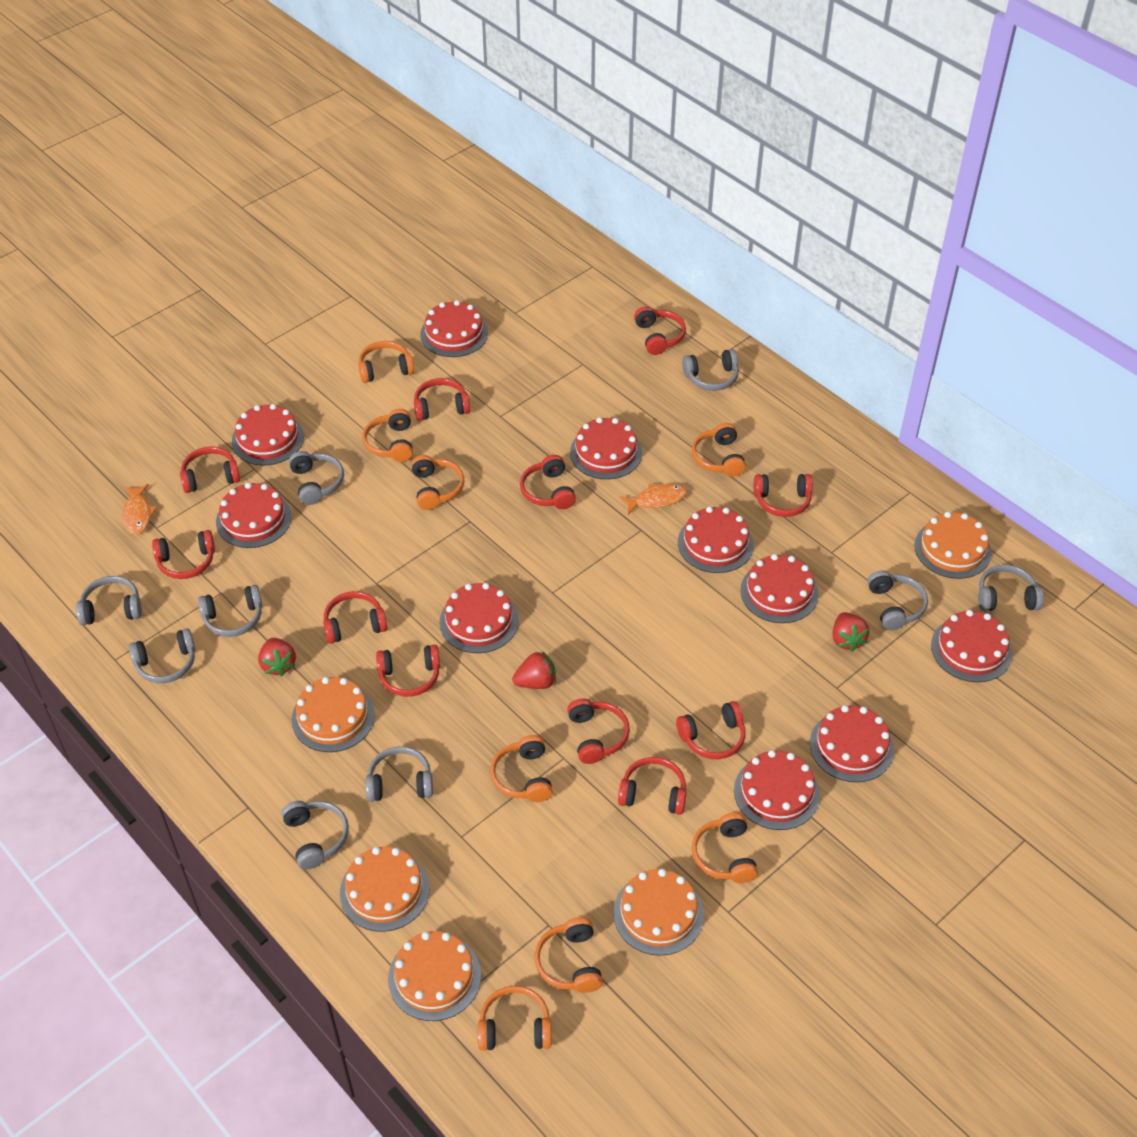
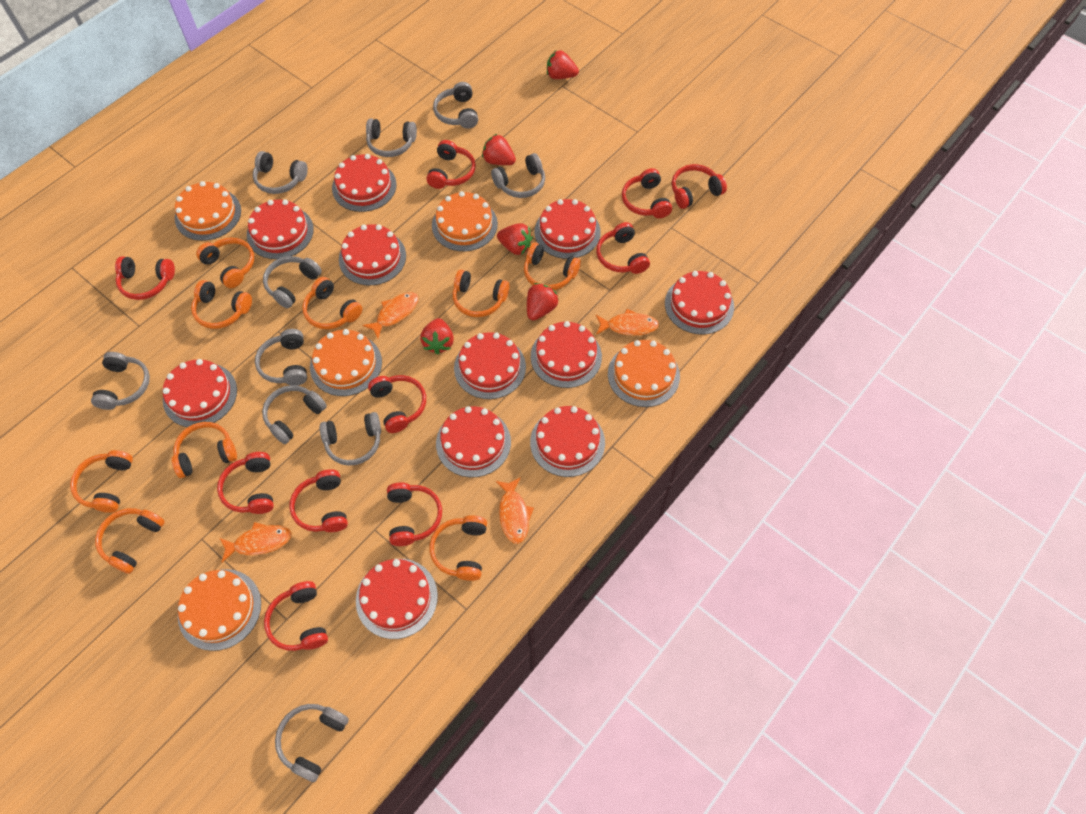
grey headphones: 9 -> 10
orange fish: 2 -> 4
orange headphones: 8 -> 9
red cake: 10 -> 11
red headphones: 11 -> 10
red strawberry: 3 -> 5

